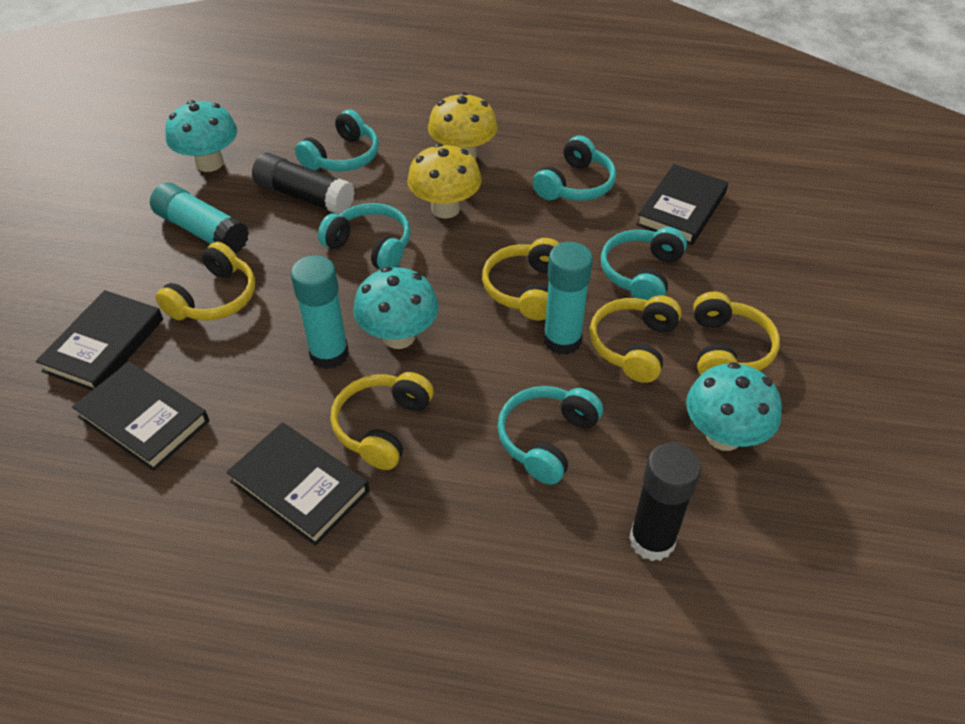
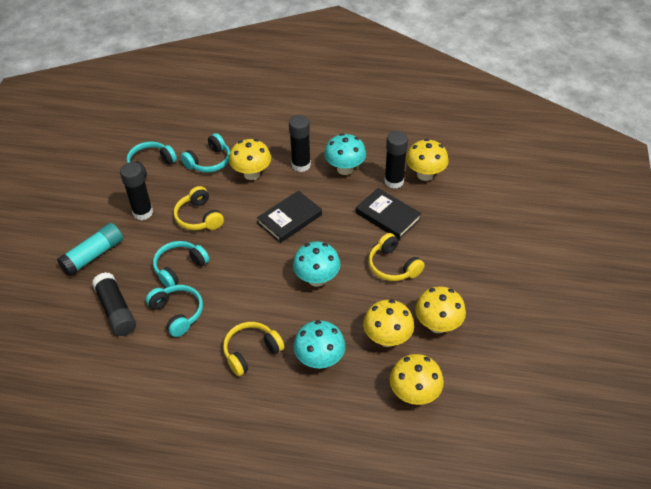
black book: 4 -> 2
black glue stick: 2 -> 4
turquoise glue stick: 3 -> 1
turquoise headphones: 5 -> 4
yellow headphones: 5 -> 3
yellow mushroom: 2 -> 5

